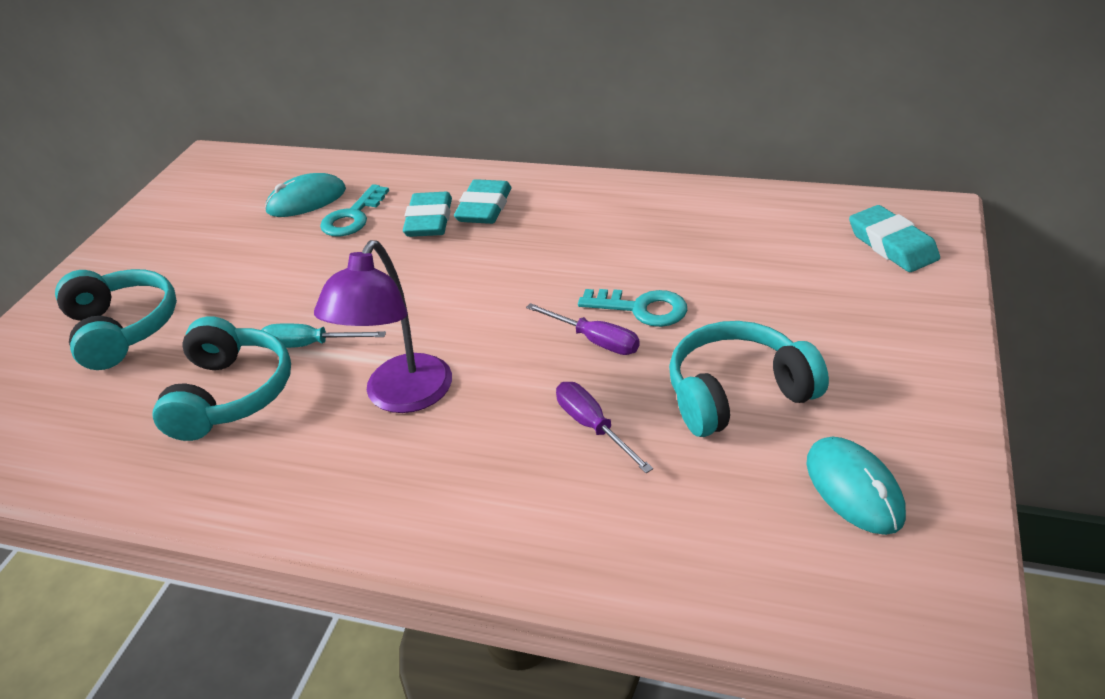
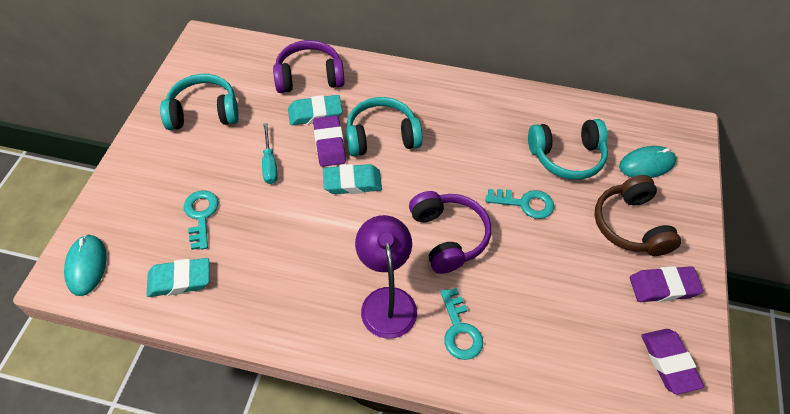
brown headphones: 0 -> 1
purple eraser: 0 -> 3
purple headphones: 0 -> 2
purple screwdriver: 2 -> 0
turquoise key: 2 -> 3

